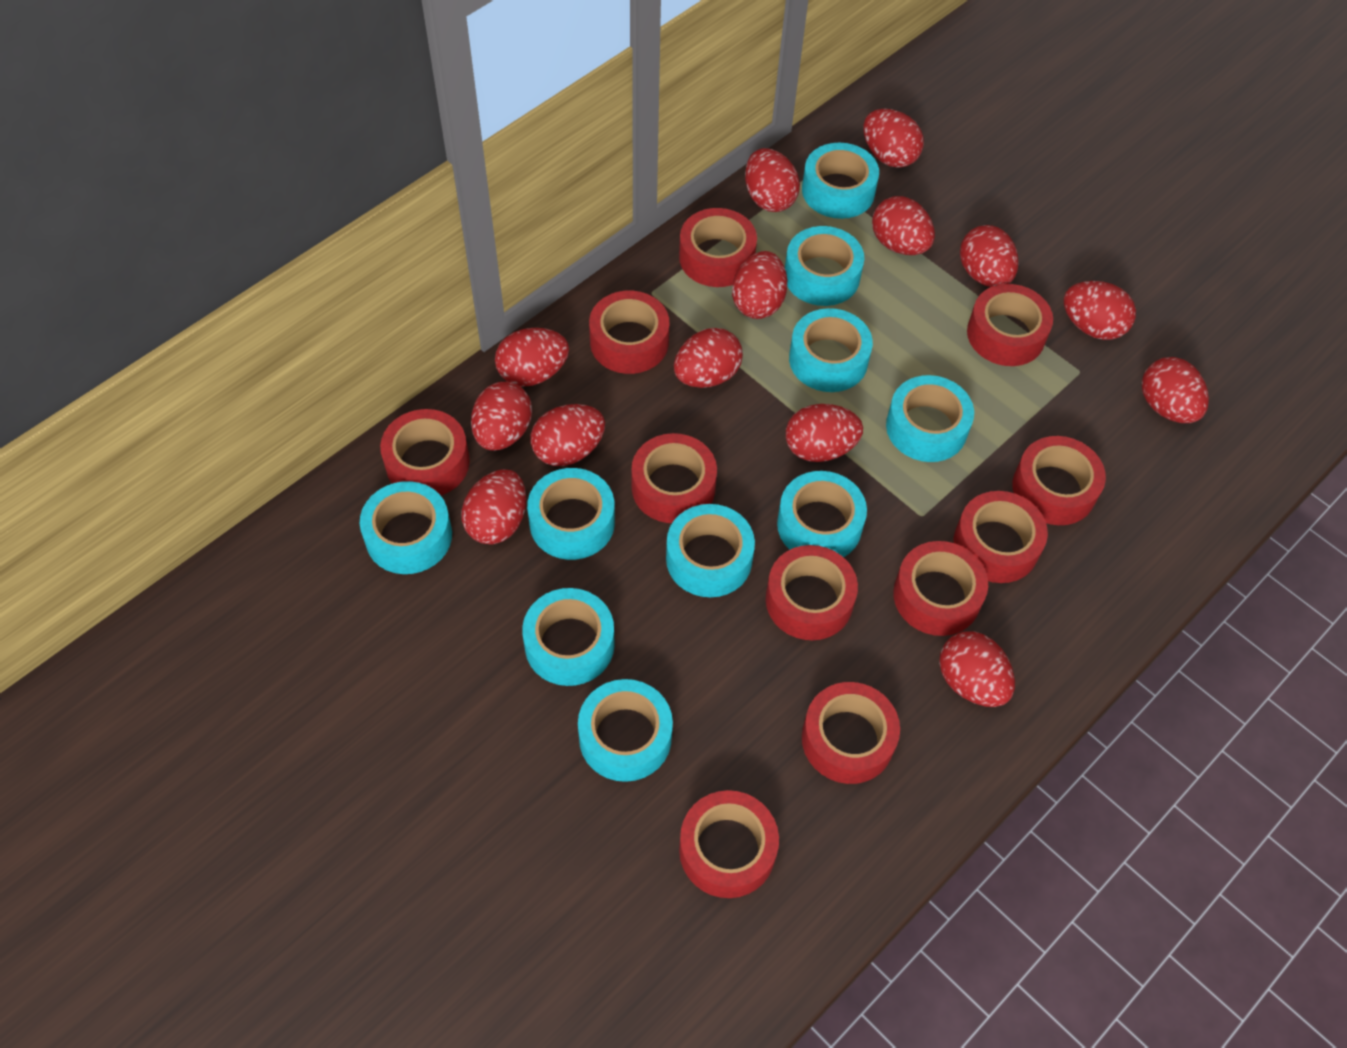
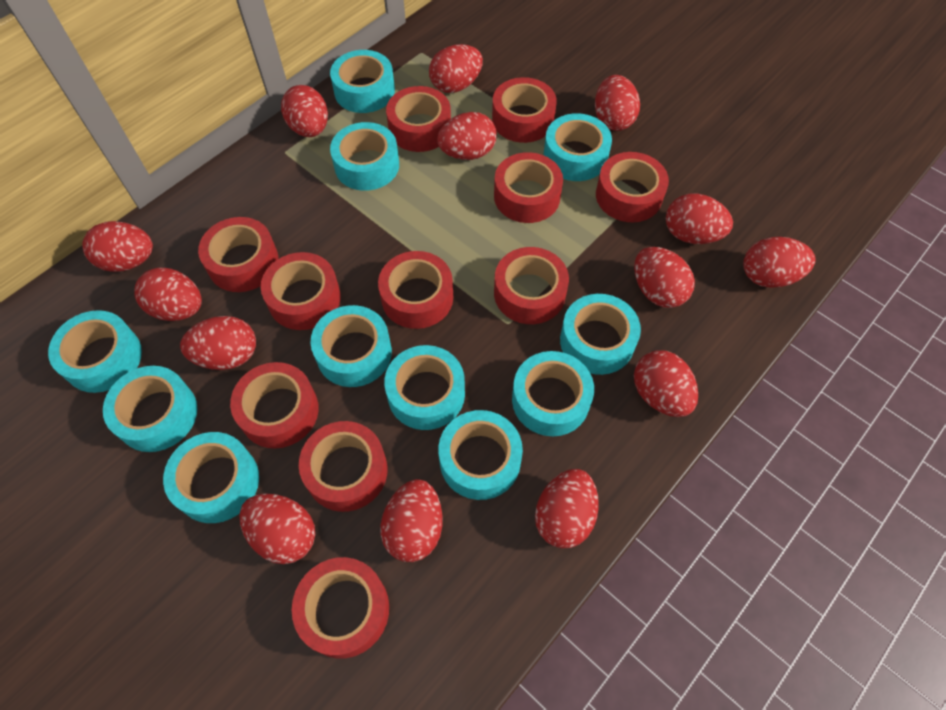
turquoise tape: 10 -> 11

